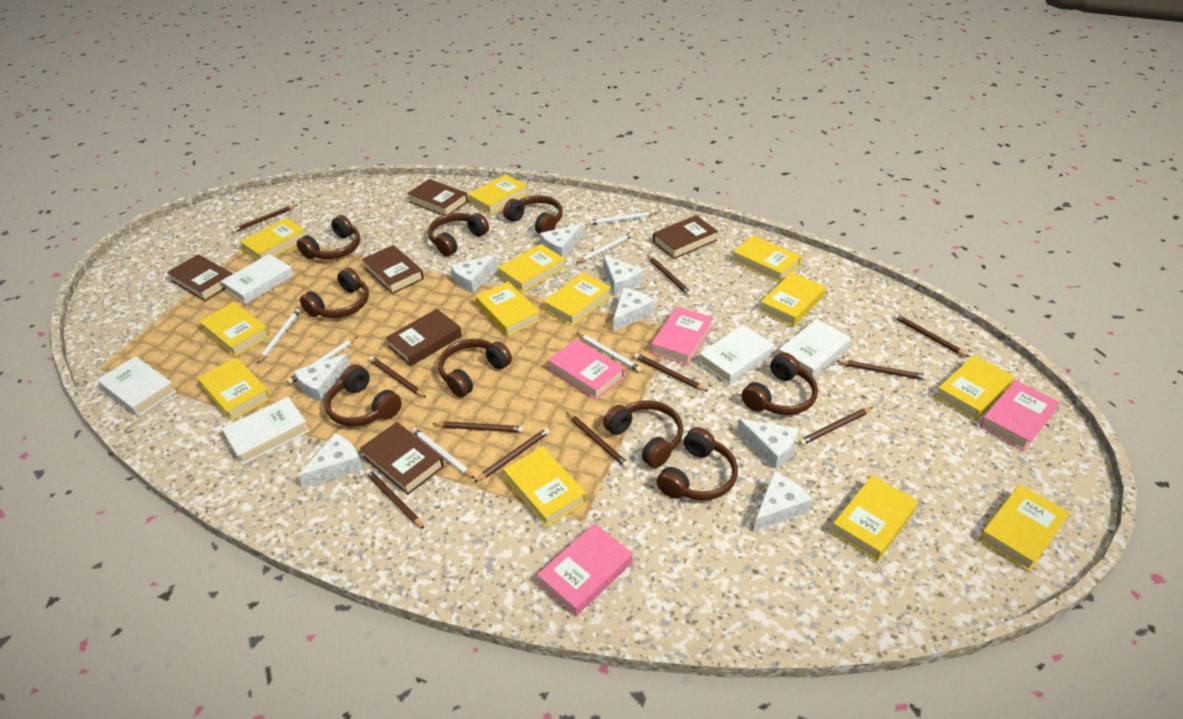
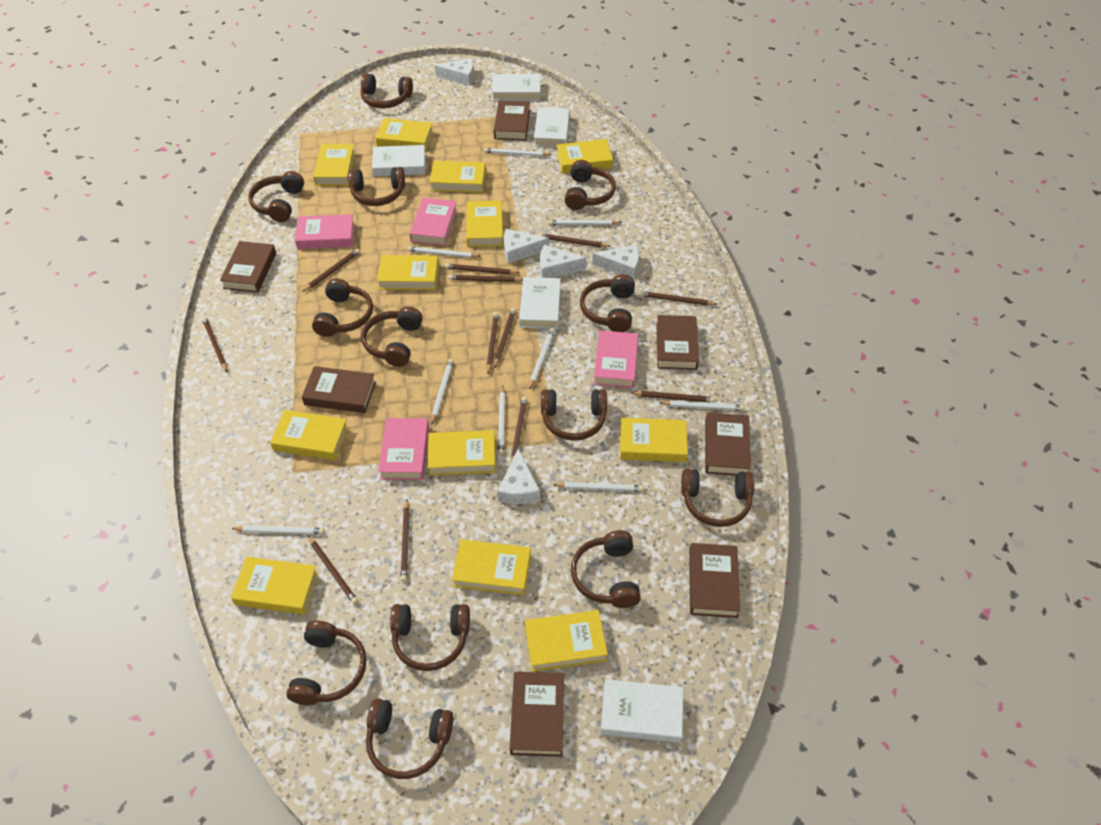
brown book: 6 -> 7
brown headphones: 9 -> 13
brown pencil: 11 -> 12
white cheese: 8 -> 5
white pencil: 6 -> 9
yellow book: 13 -> 12

